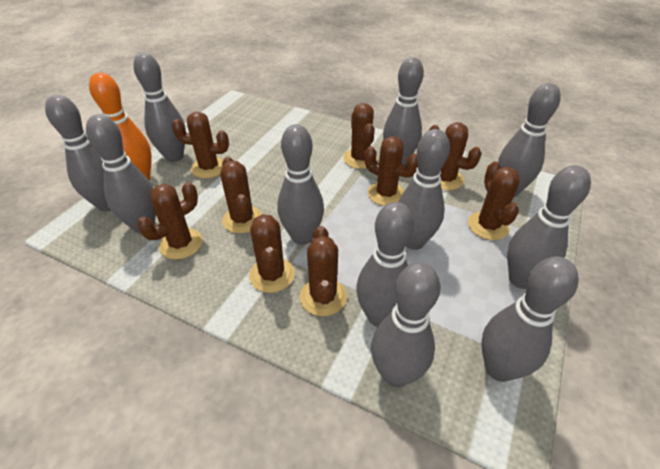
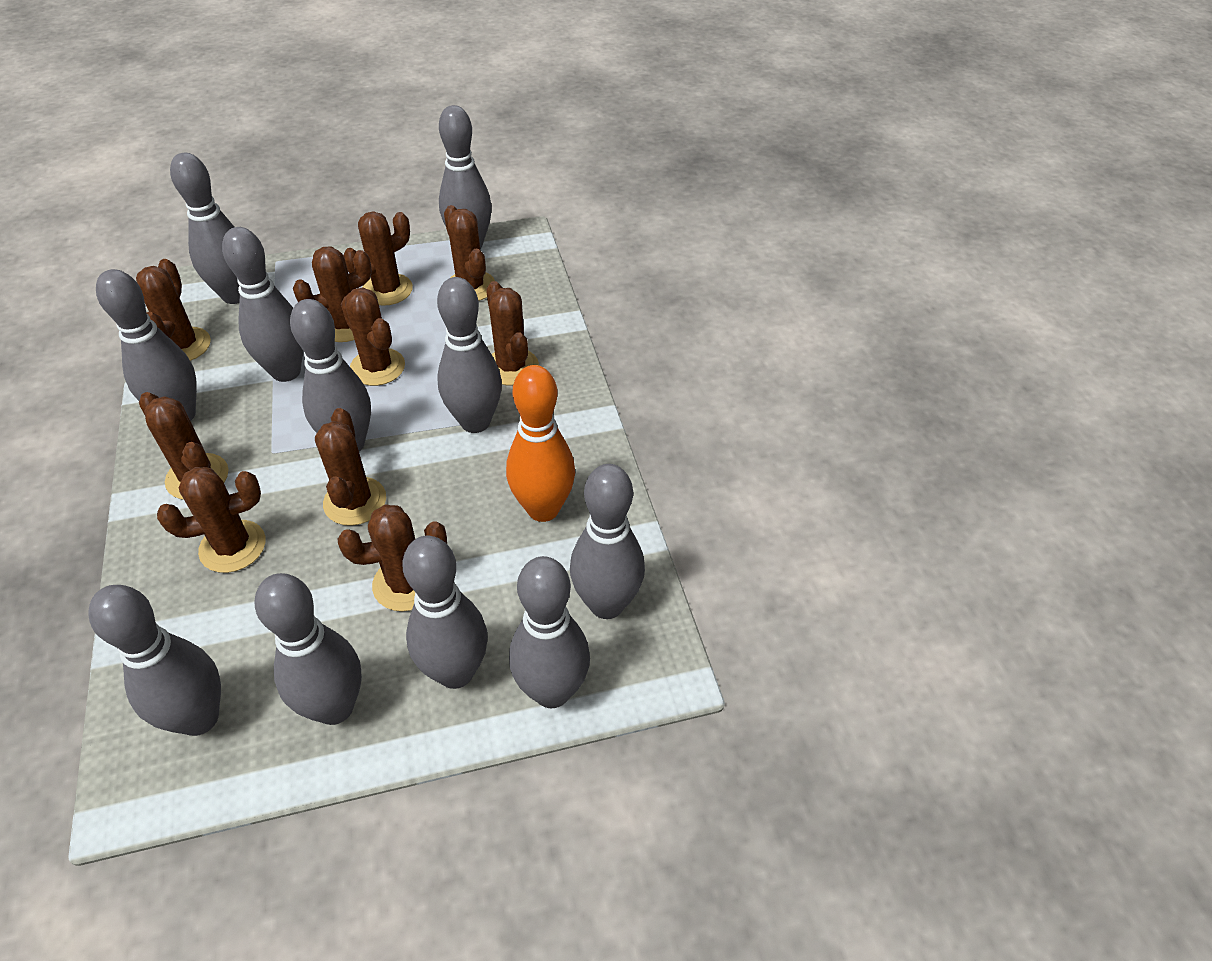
brown cactus: 9 -> 10

